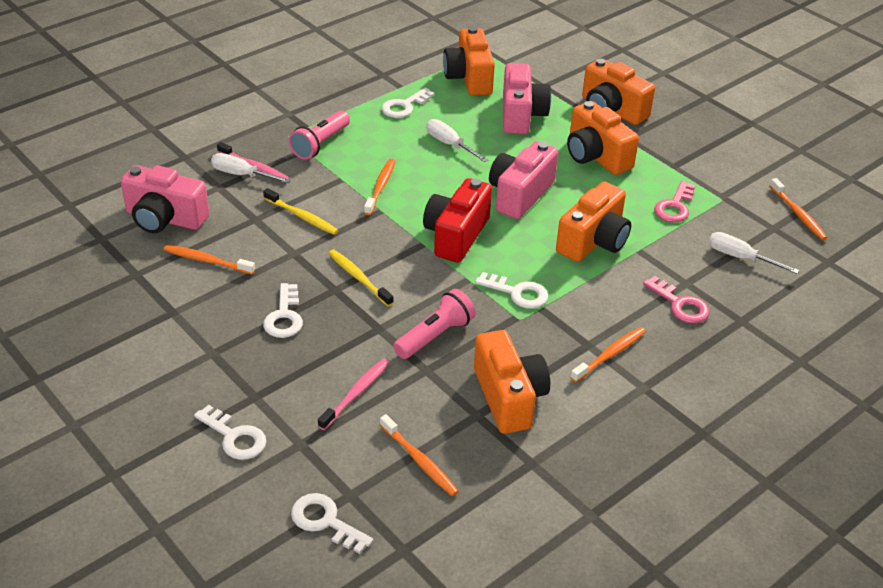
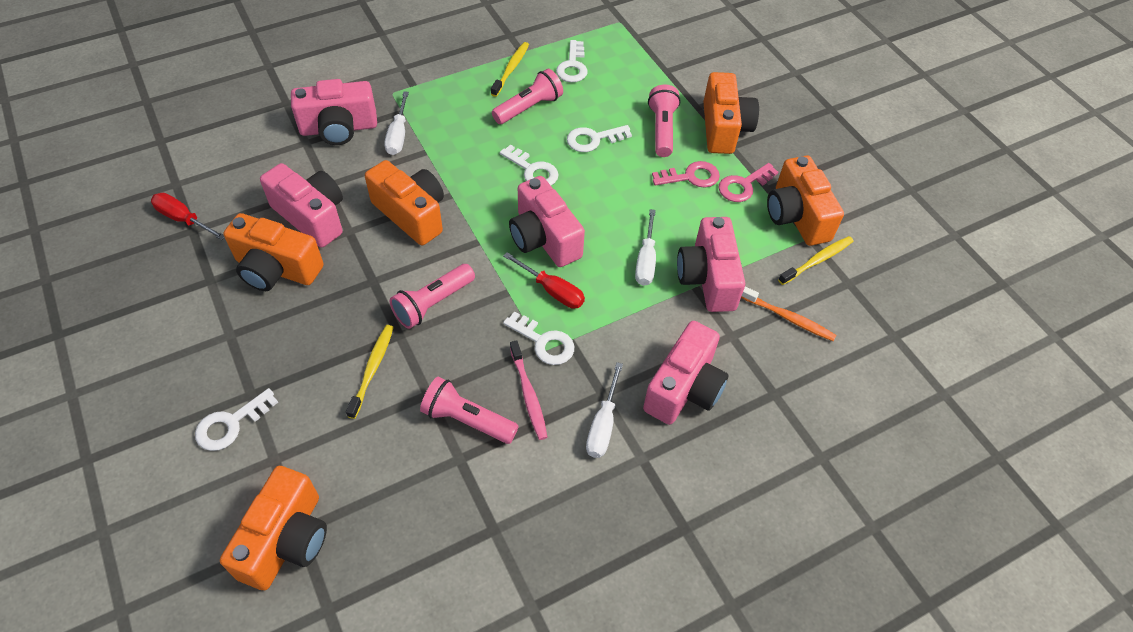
orange toothbrush: 5 -> 1
pink camera: 3 -> 5
pink flashlight: 2 -> 4
pink toothbrush: 2 -> 1
red camera: 1 -> 0
red screwdriver: 0 -> 2
yellow toothbrush: 2 -> 3

